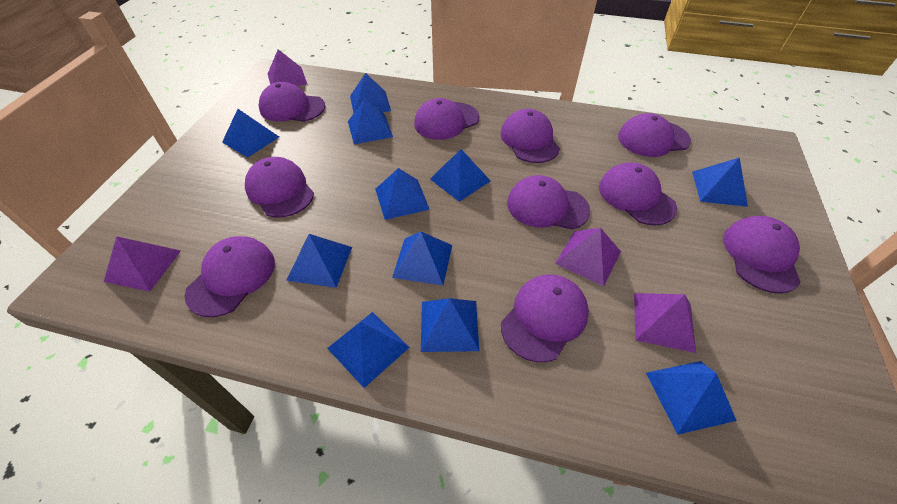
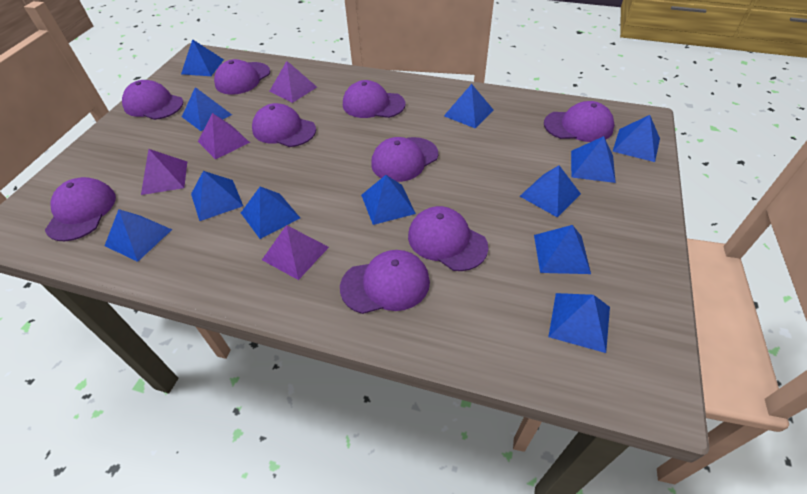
blue pyramid: 11 -> 12
purple cap: 10 -> 9

